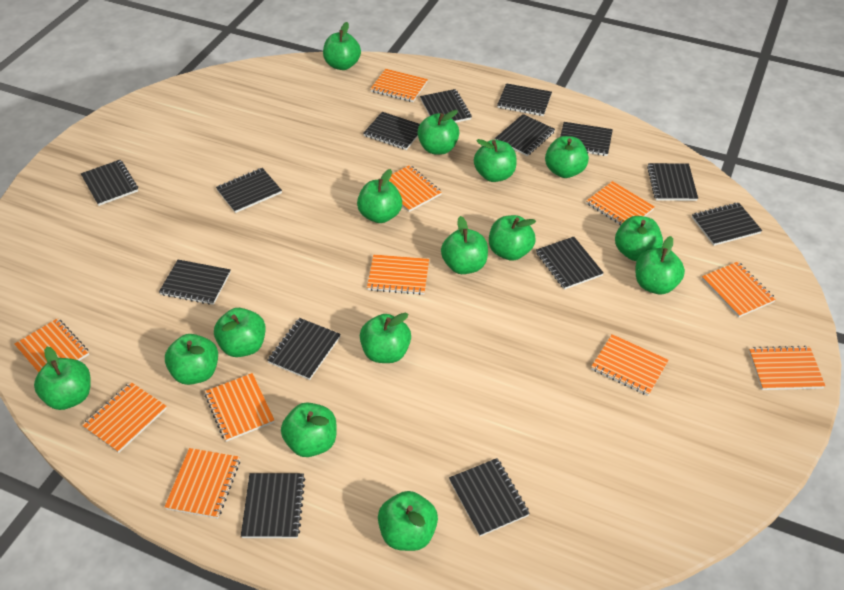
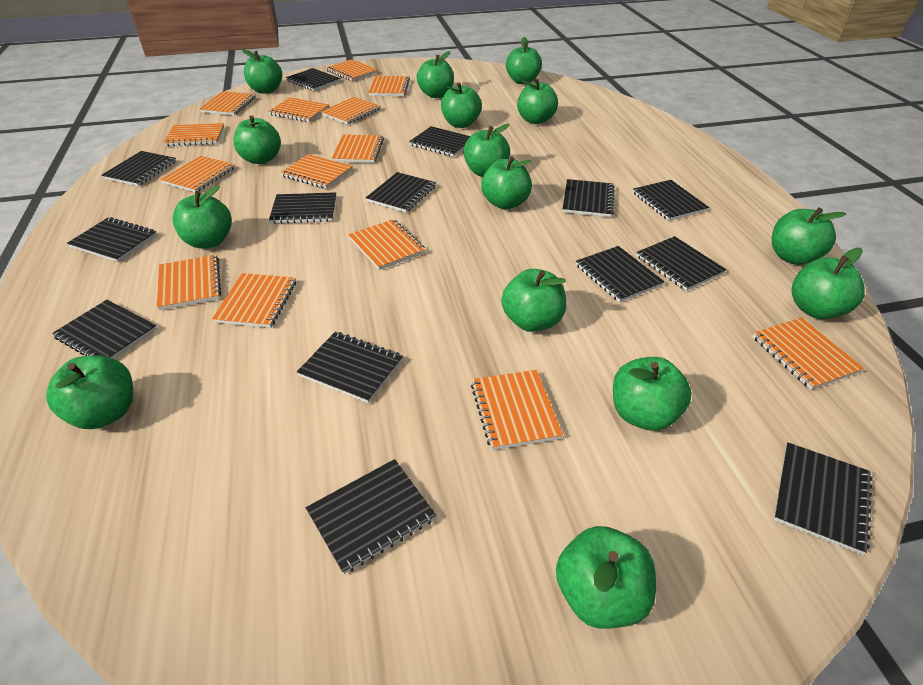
orange notebook: 11 -> 14

